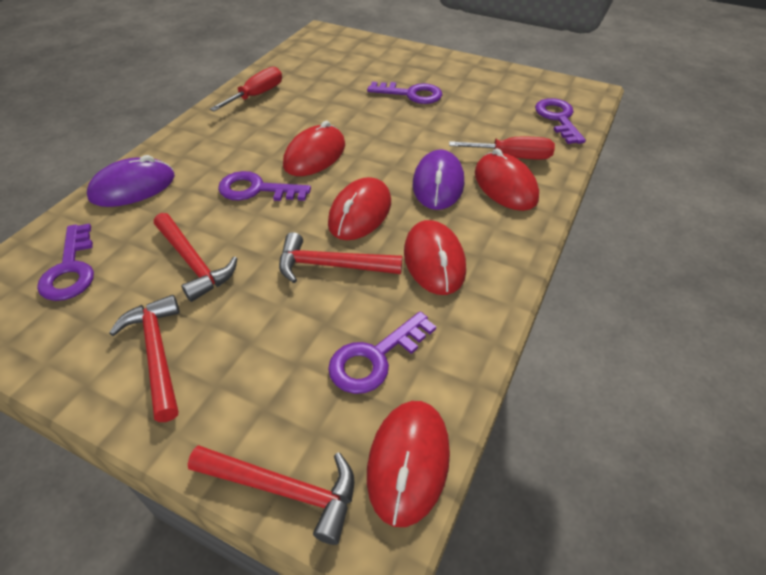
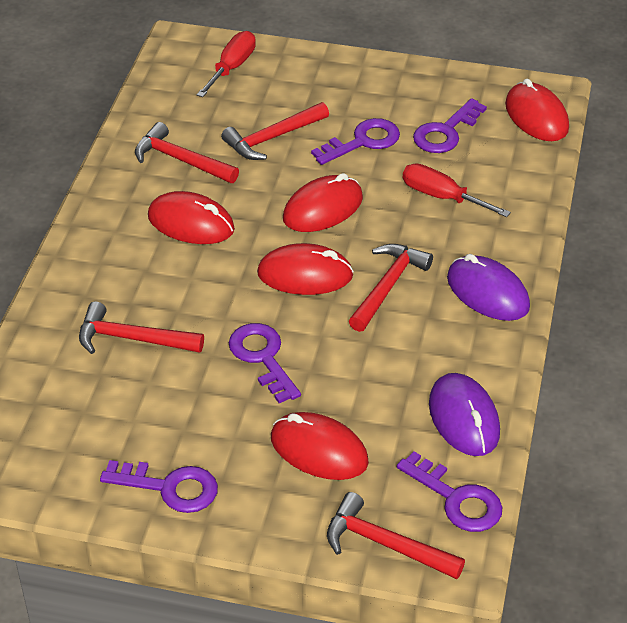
red hammer: 4 -> 5

